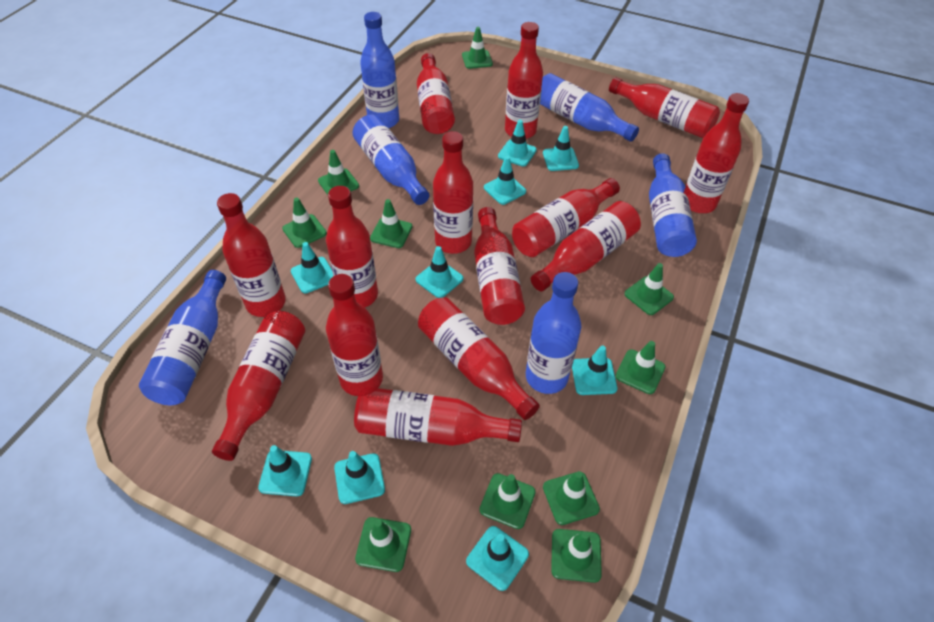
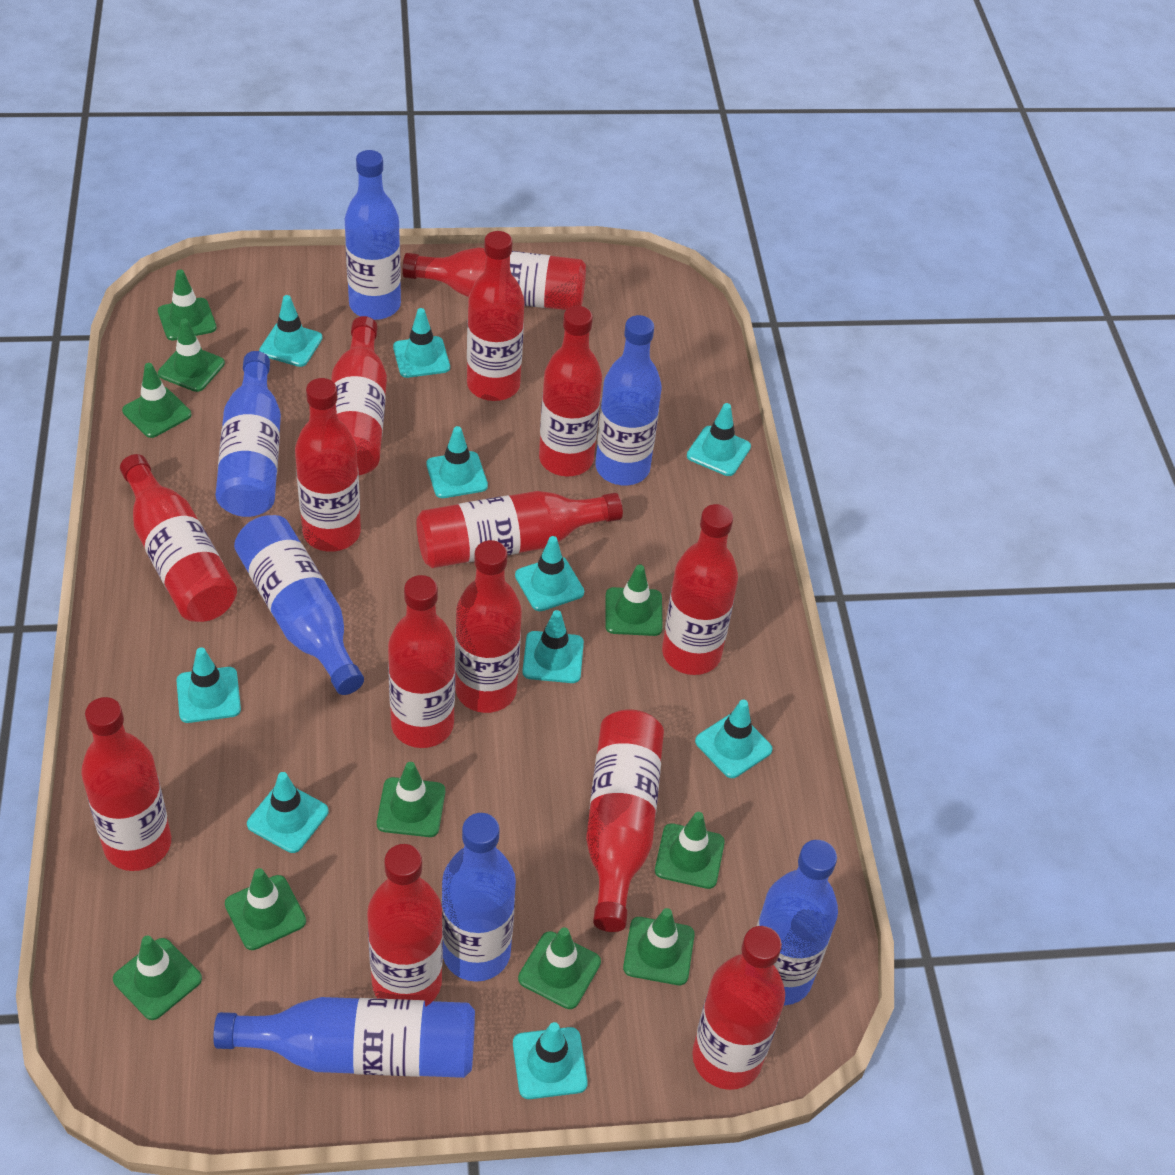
blue bottle: 6 -> 7
turquoise traffic cone: 9 -> 10

